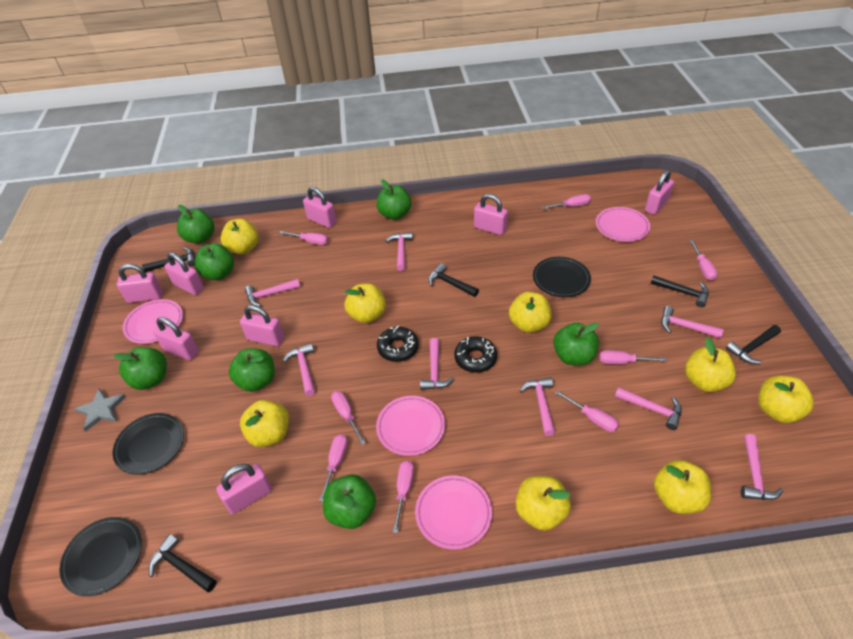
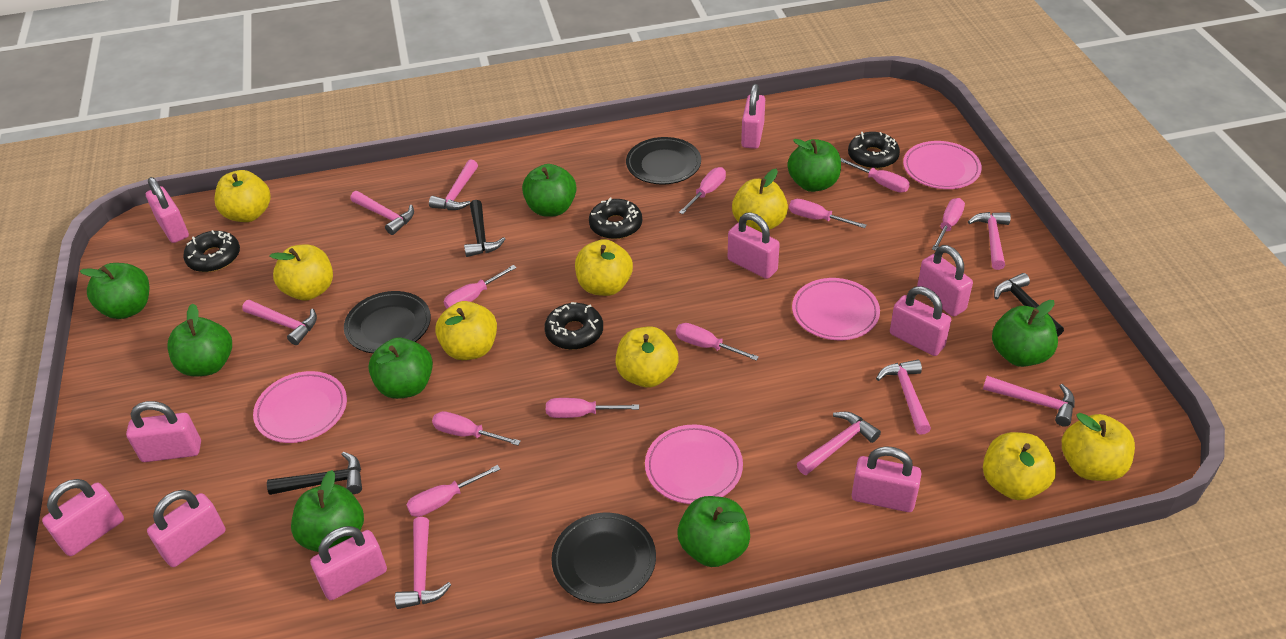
black donut: 2 -> 4
black hammer: 5 -> 3
green apple: 7 -> 8
grey star: 1 -> 0
pink padlock: 8 -> 10
pink screwdriver: 8 -> 9

